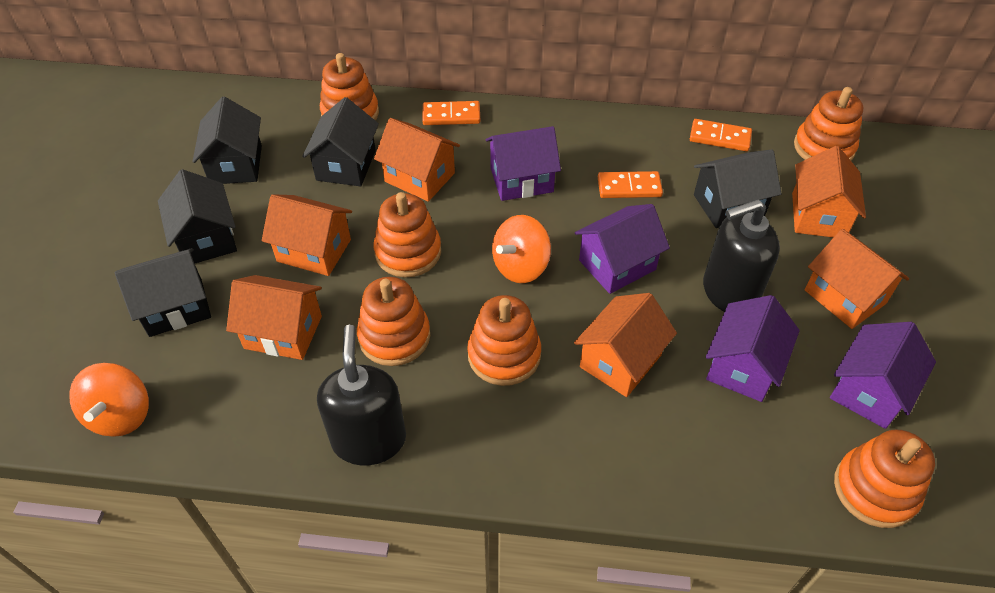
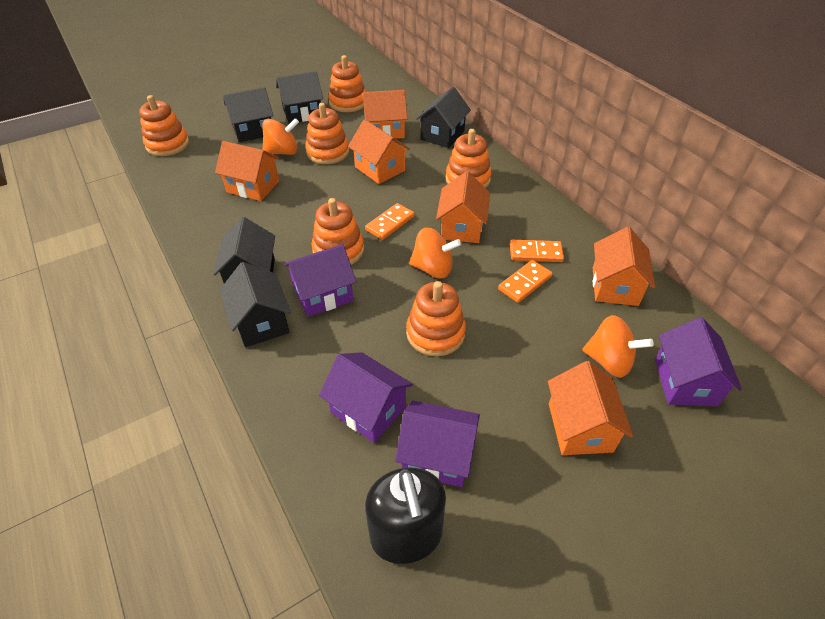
black soap dispenser: 2 -> 1
orange spinning top: 2 -> 3

